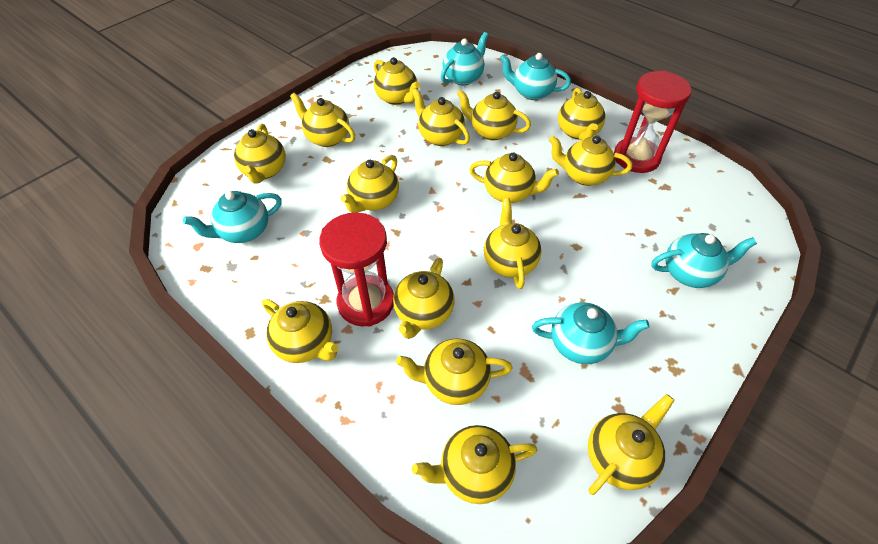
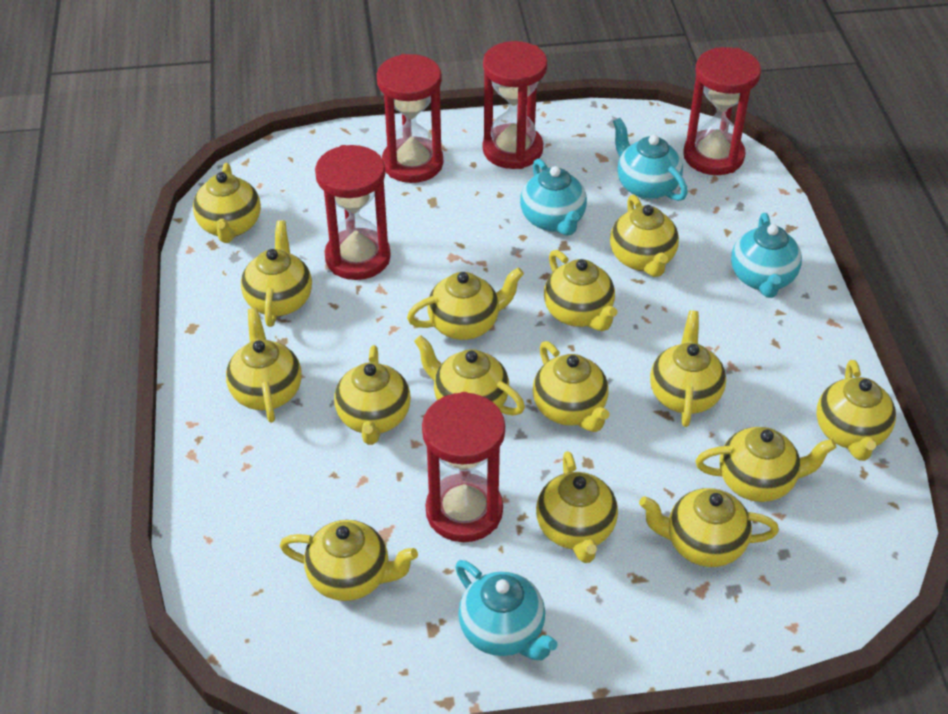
red hourglass: 2 -> 5
turquoise teapot: 5 -> 4

